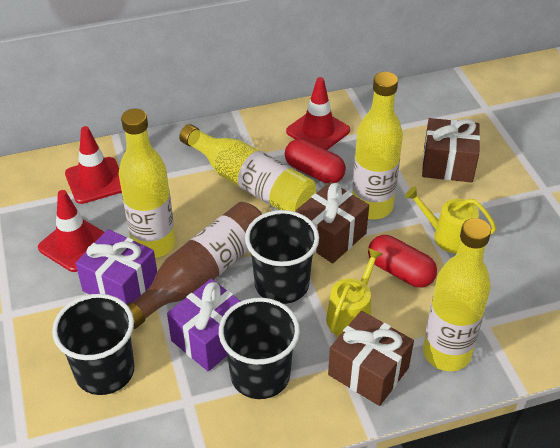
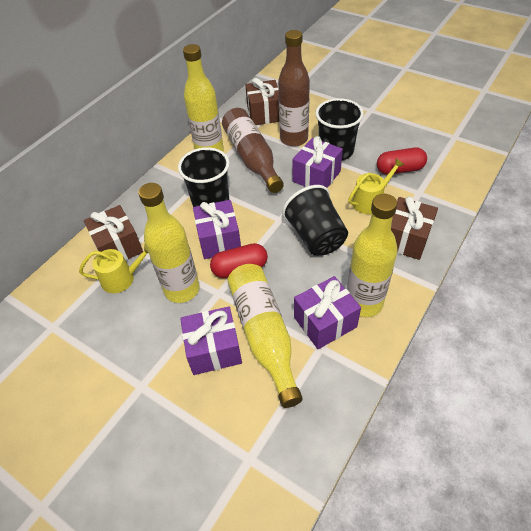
brown bottle: 1 -> 2
purple gift: 2 -> 4
red traffic cone: 3 -> 0

